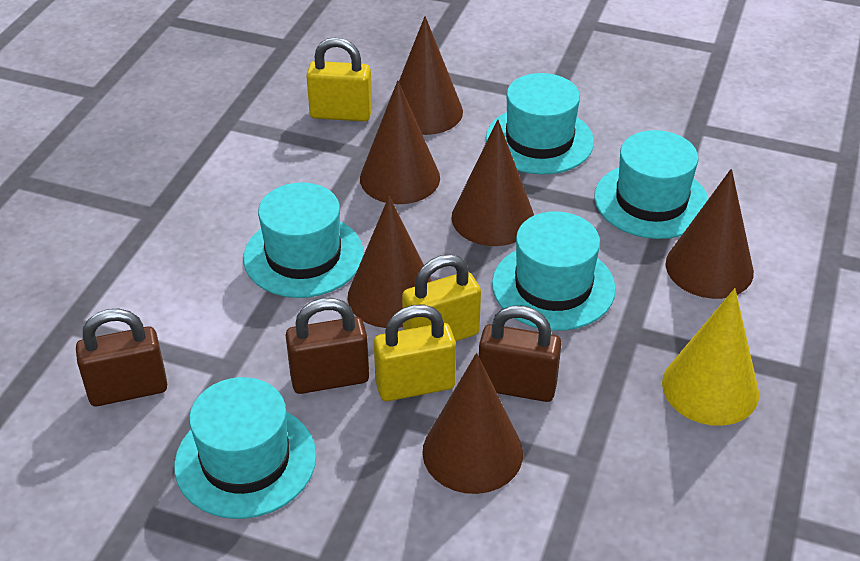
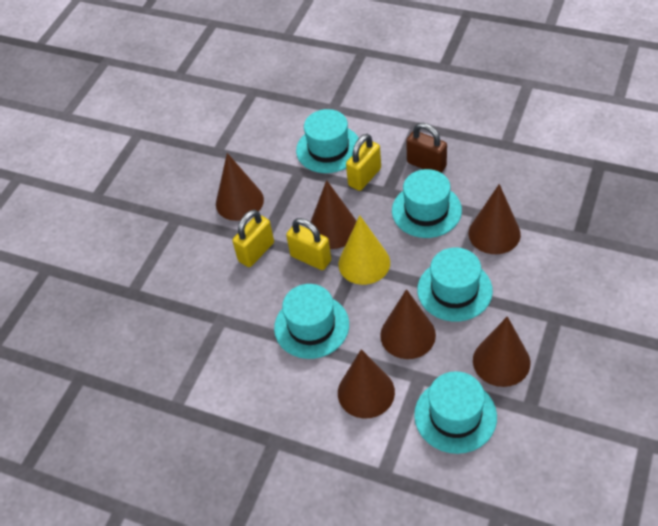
brown padlock: 3 -> 1

